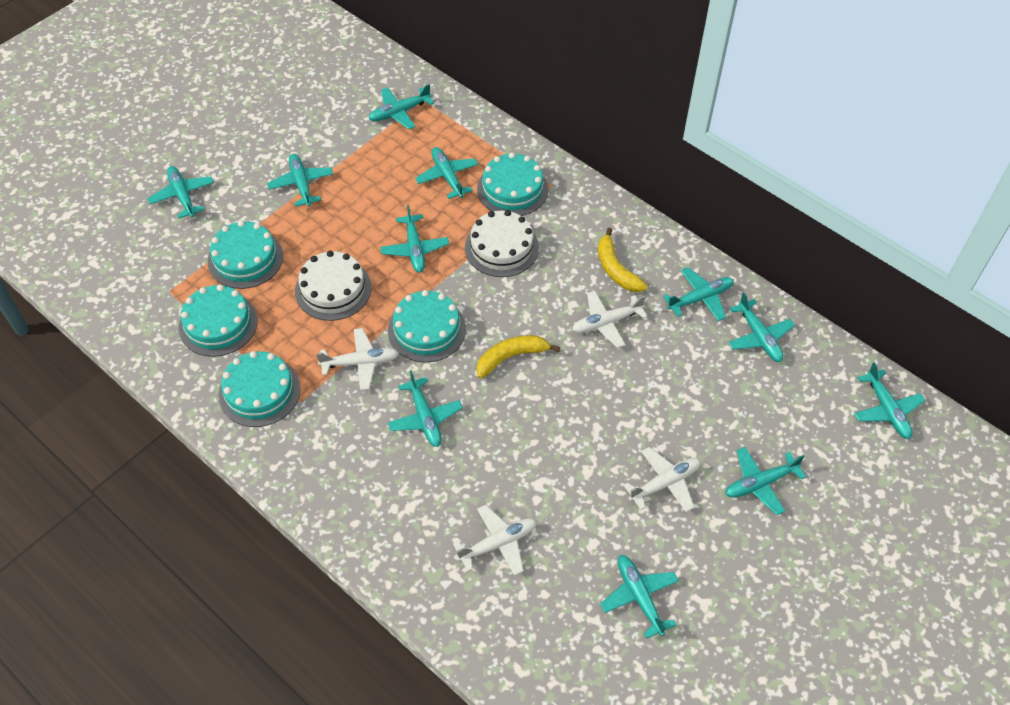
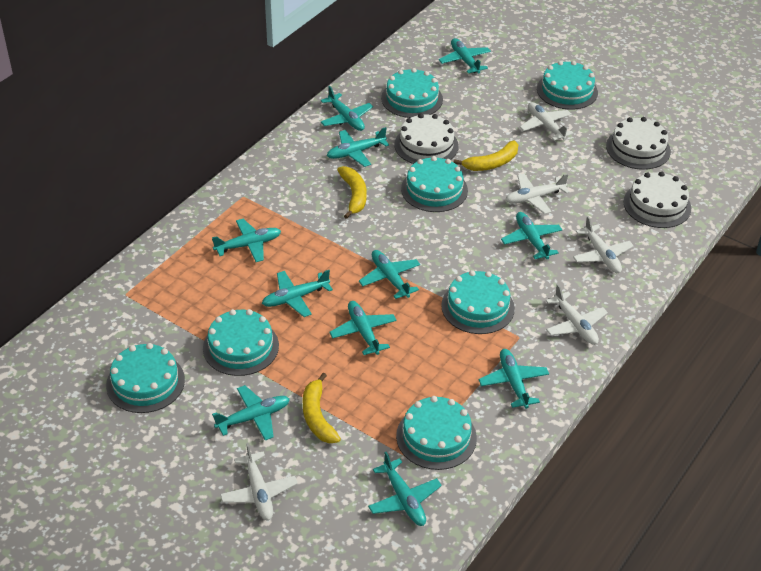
turquoise cake: 5 -> 7
white cake: 2 -> 3
white plane: 4 -> 5
yellow banana: 2 -> 3

